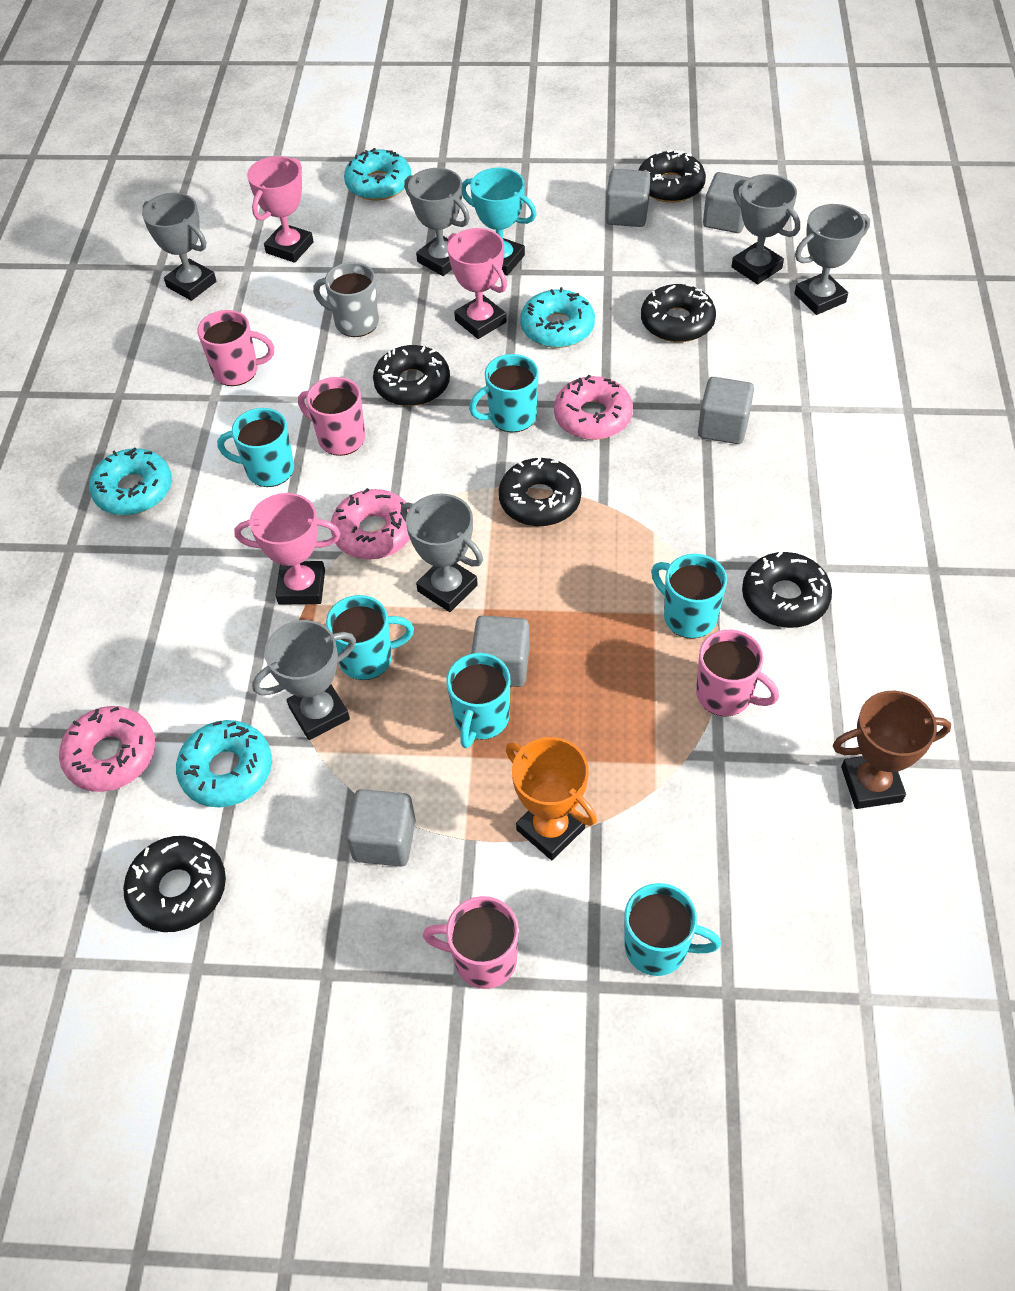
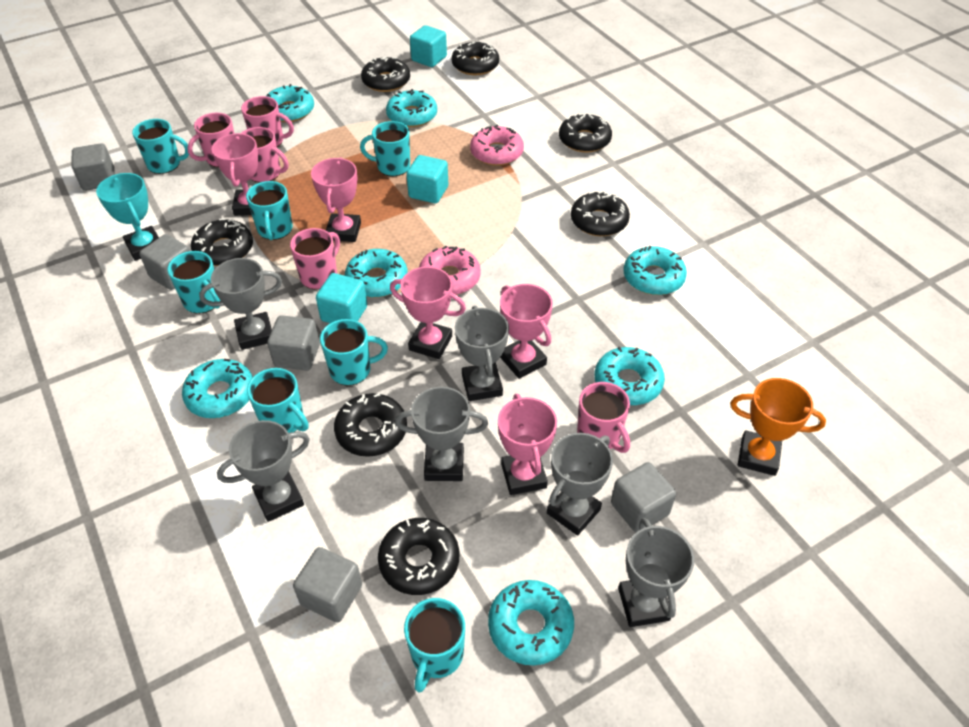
black donut: 6 -> 7
brown trophy: 1 -> 0
grey mug: 1 -> 0
pink donut: 3 -> 2
pink mug: 4 -> 5
pink trophy: 3 -> 5
turquoise cube: 0 -> 3
turquoise donut: 4 -> 7
turquoise mug: 6 -> 7

